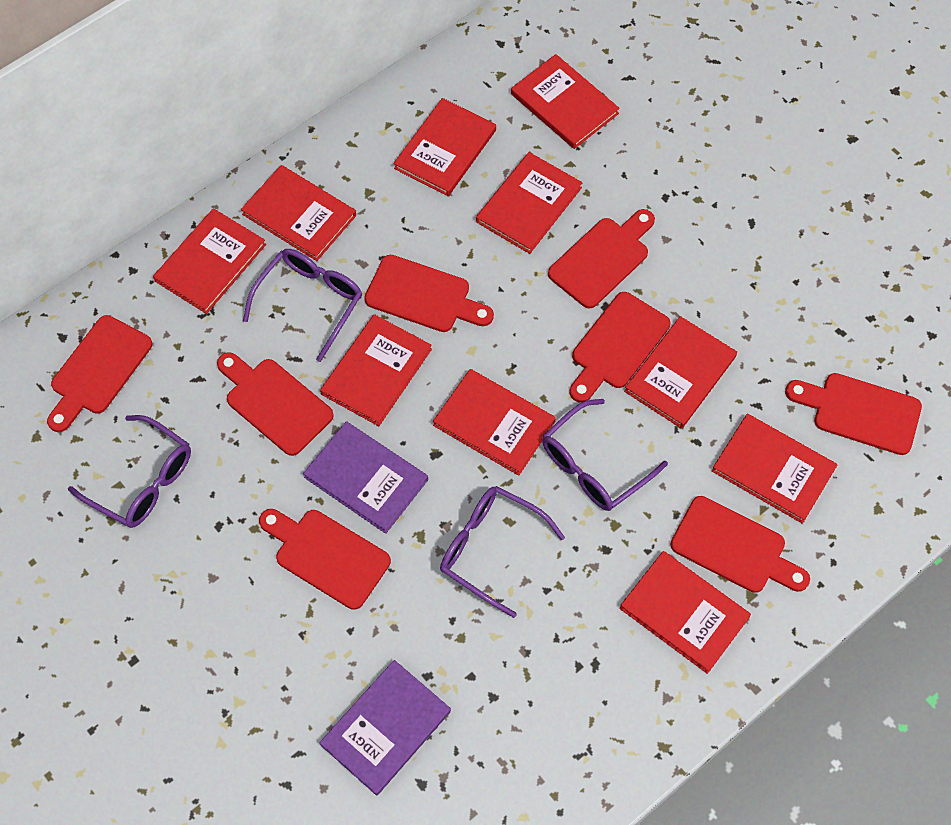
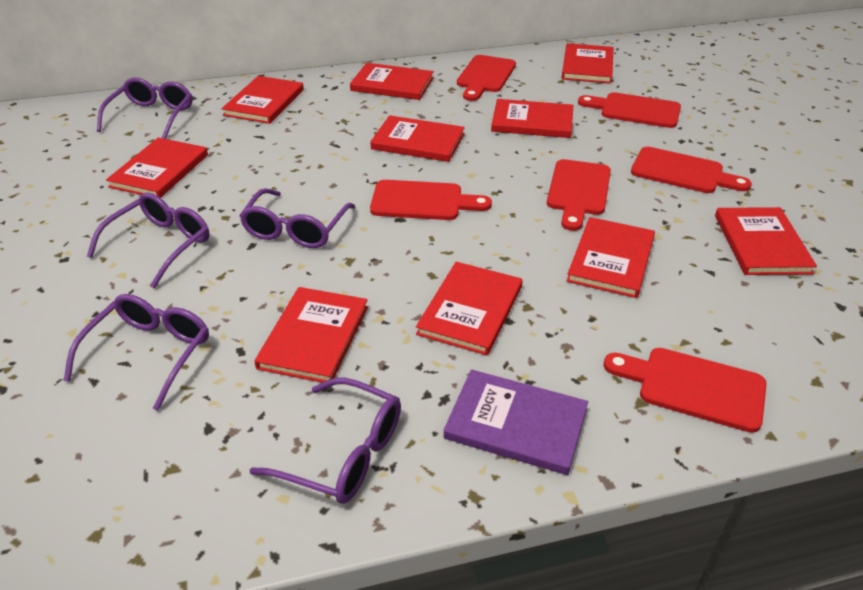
purple book: 2 -> 1
purple glasses: 4 -> 5
red cutting board: 8 -> 6

